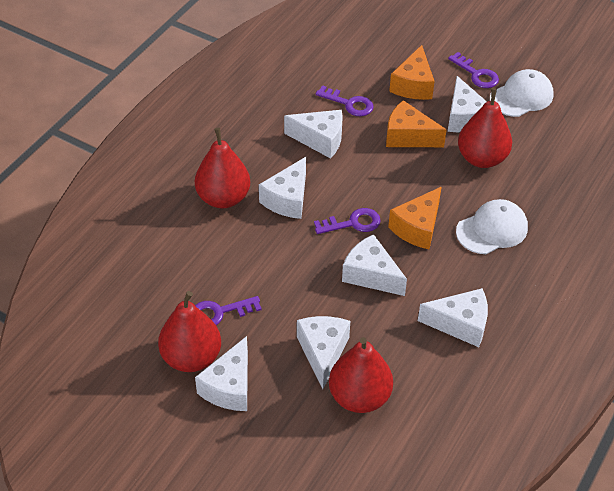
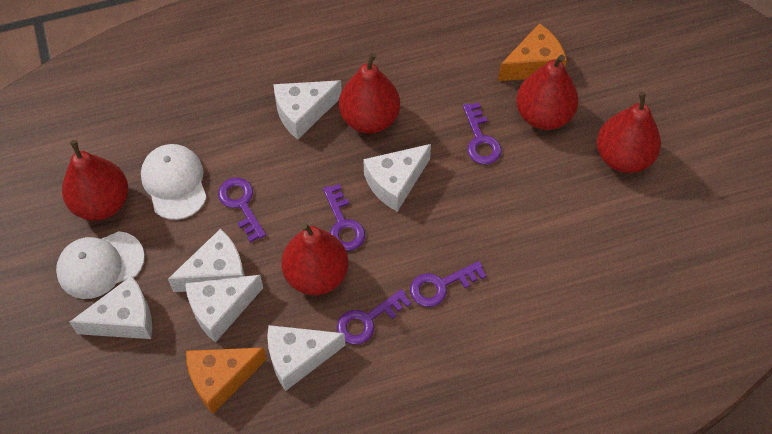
orange cheese: 3 -> 2
purple key: 4 -> 5
red pear: 4 -> 5
white cheese: 7 -> 6

